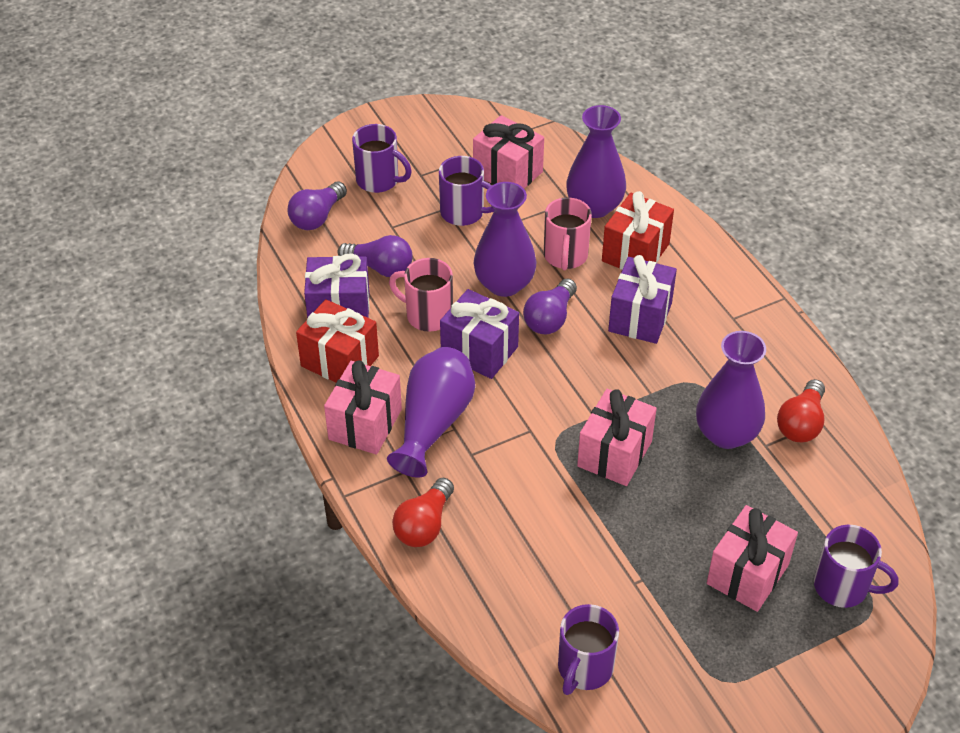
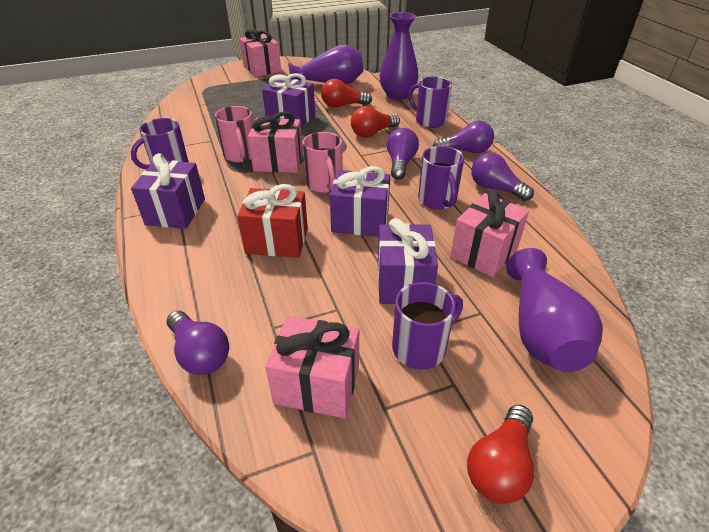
purple gift: 3 -> 4
purple light bulb: 3 -> 4
purple vase: 4 -> 3
red gift: 2 -> 1
red light bulb: 2 -> 3

